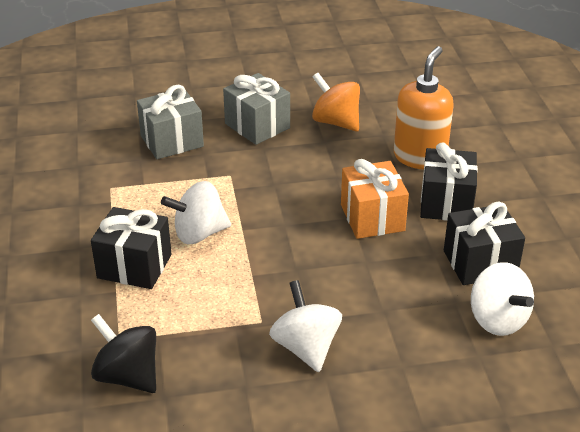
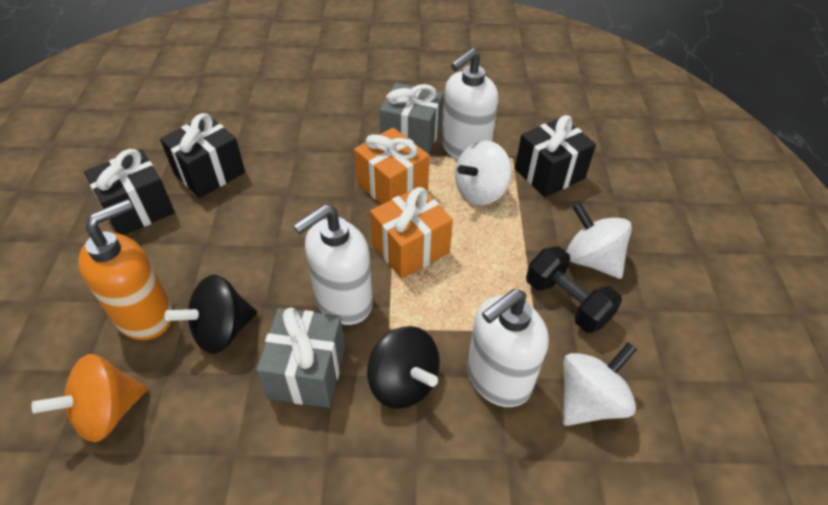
black dumbbell: 0 -> 1
black spinning top: 1 -> 2
orange gift: 1 -> 2
white soap dispenser: 0 -> 3

